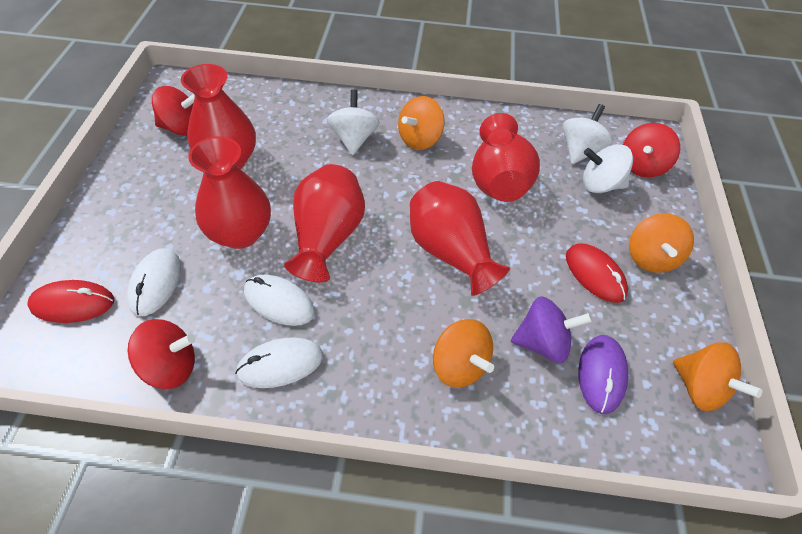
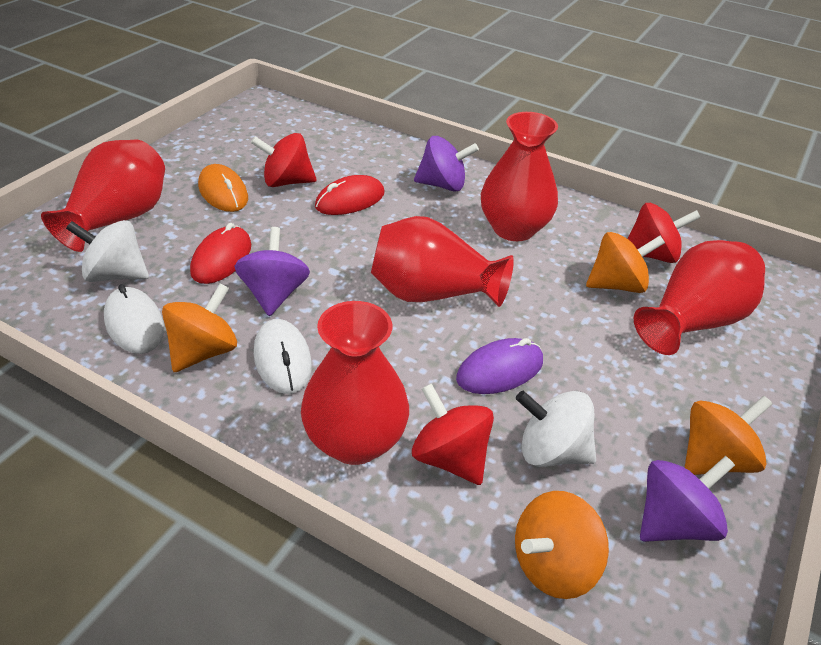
orange mouse: 0 -> 1
purple spinning top: 1 -> 3
white mouse: 3 -> 2
white spinning top: 3 -> 2

